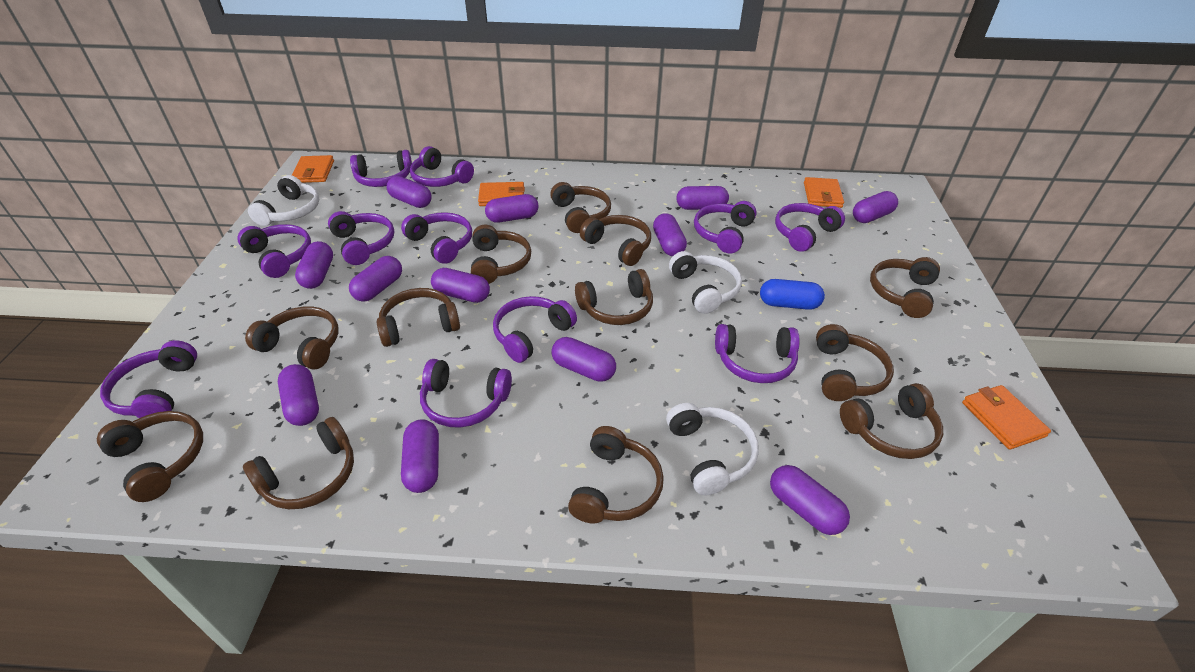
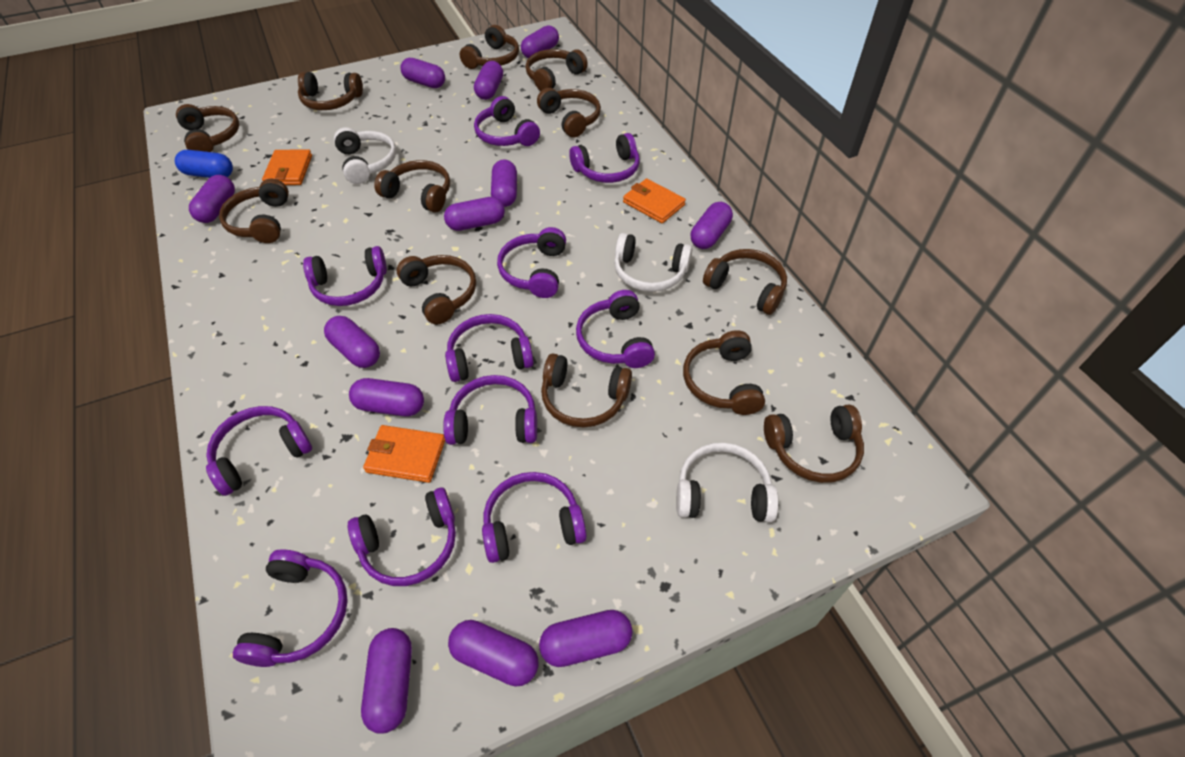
orange wallet: 4 -> 3

